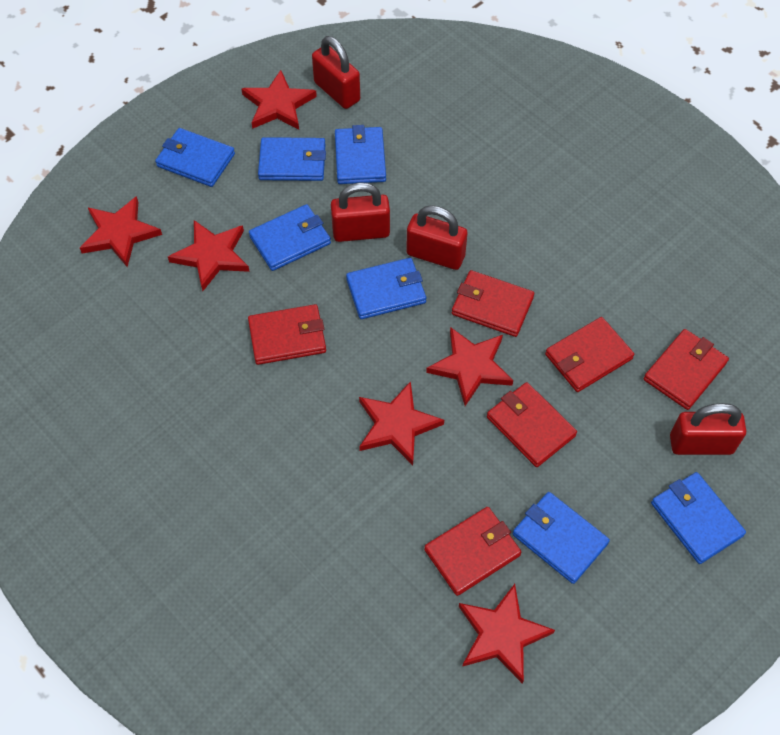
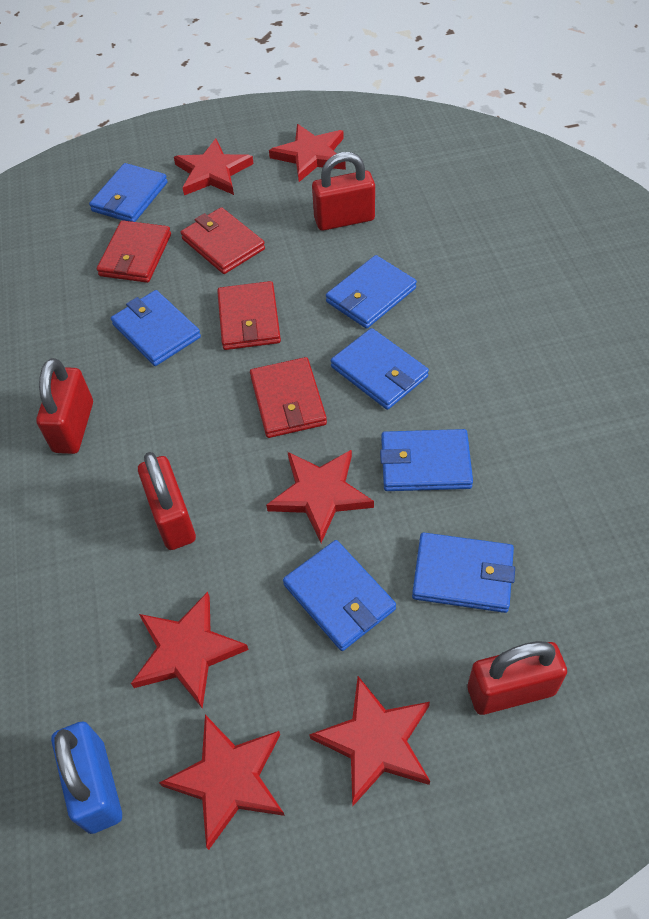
blue padlock: 0 -> 1
red wallet: 6 -> 4

